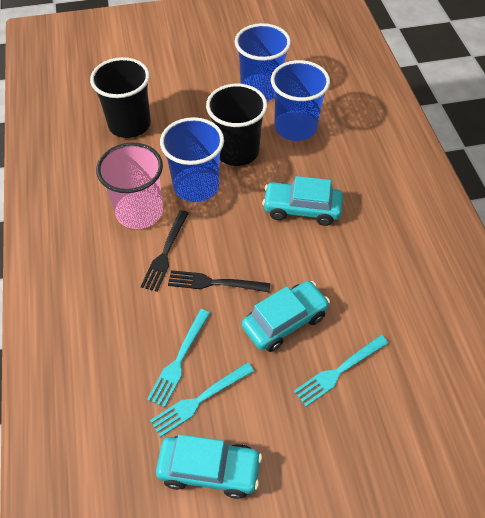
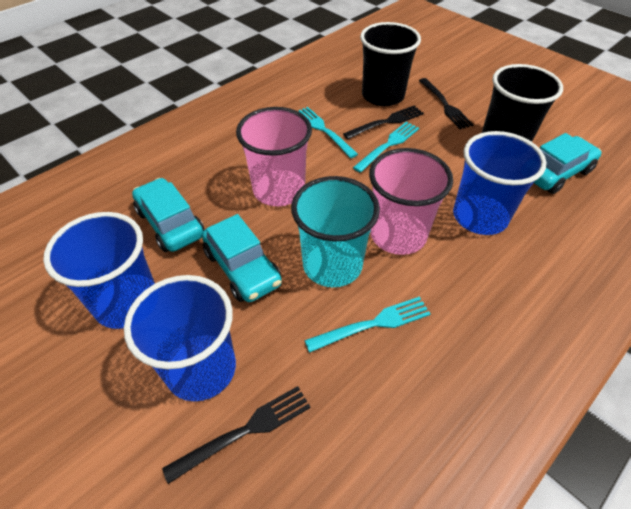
black fork: 2 -> 3
pink cup: 1 -> 2
turquoise cup: 0 -> 1

